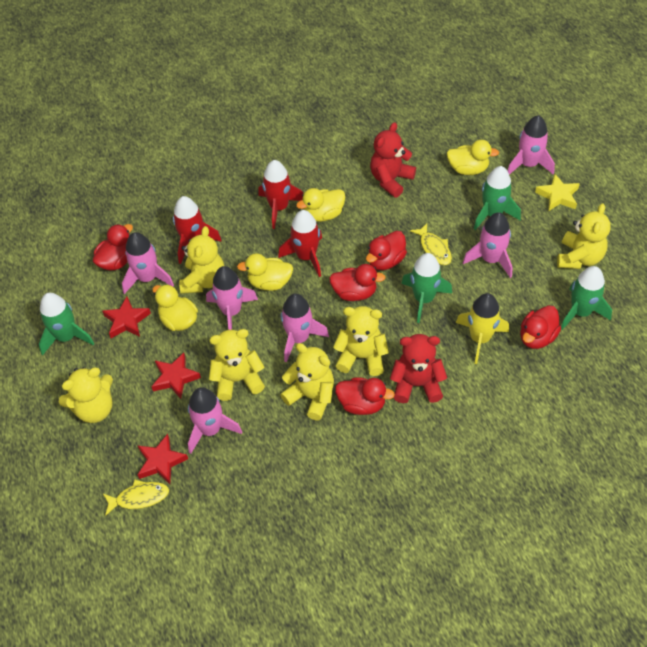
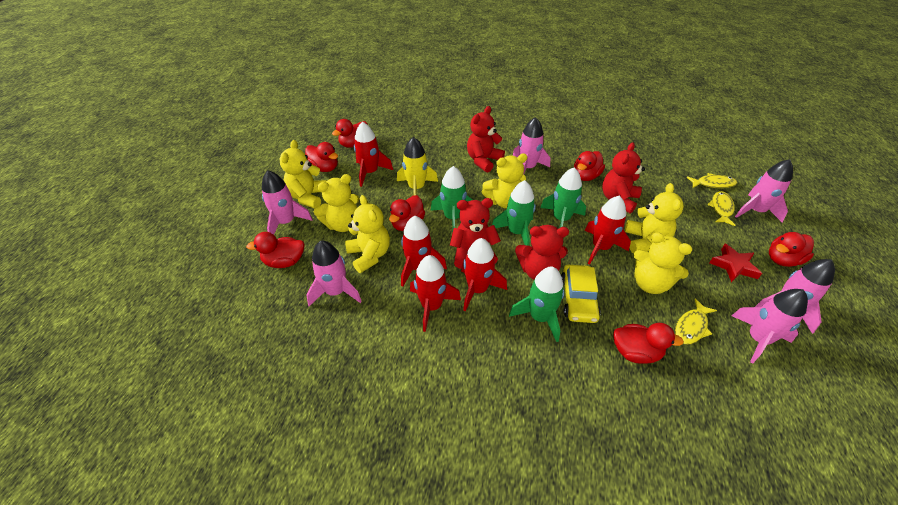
red duck: 5 -> 7
red rocket: 3 -> 5
red star: 3 -> 1
red teddy bear: 2 -> 4
yellow car: 0 -> 1
yellow duck: 4 -> 0
yellow fish: 2 -> 3
yellow star: 1 -> 0

